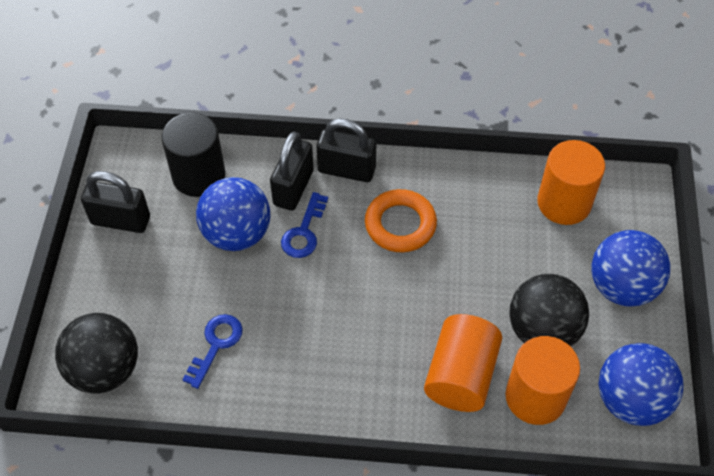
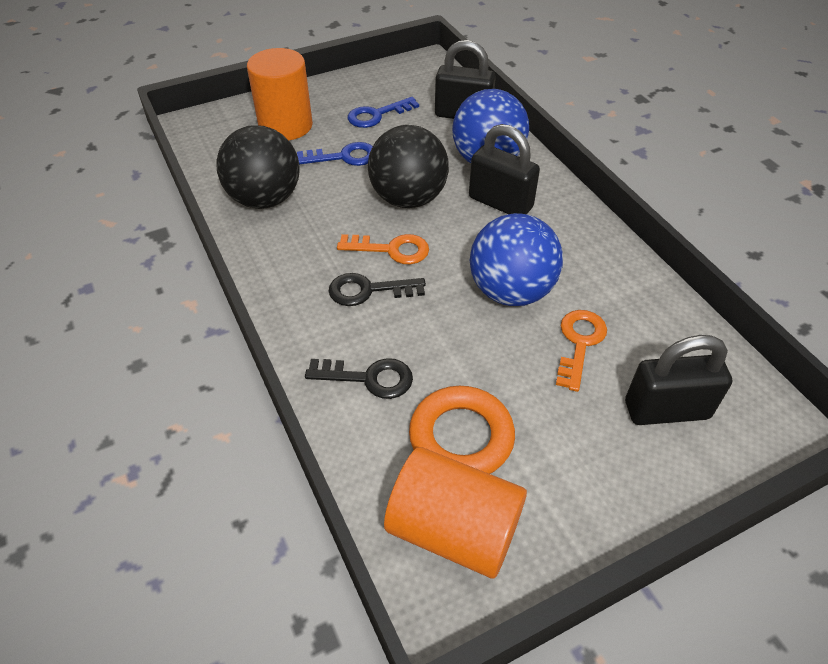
black cylinder: 1 -> 0
black key: 0 -> 2
blue ball: 3 -> 2
orange cylinder: 3 -> 2
orange key: 0 -> 2

